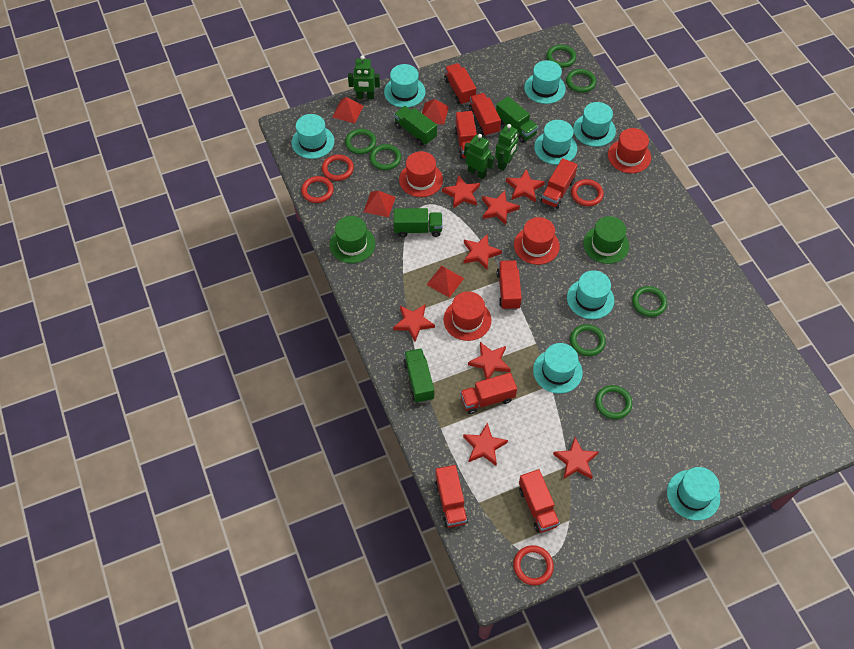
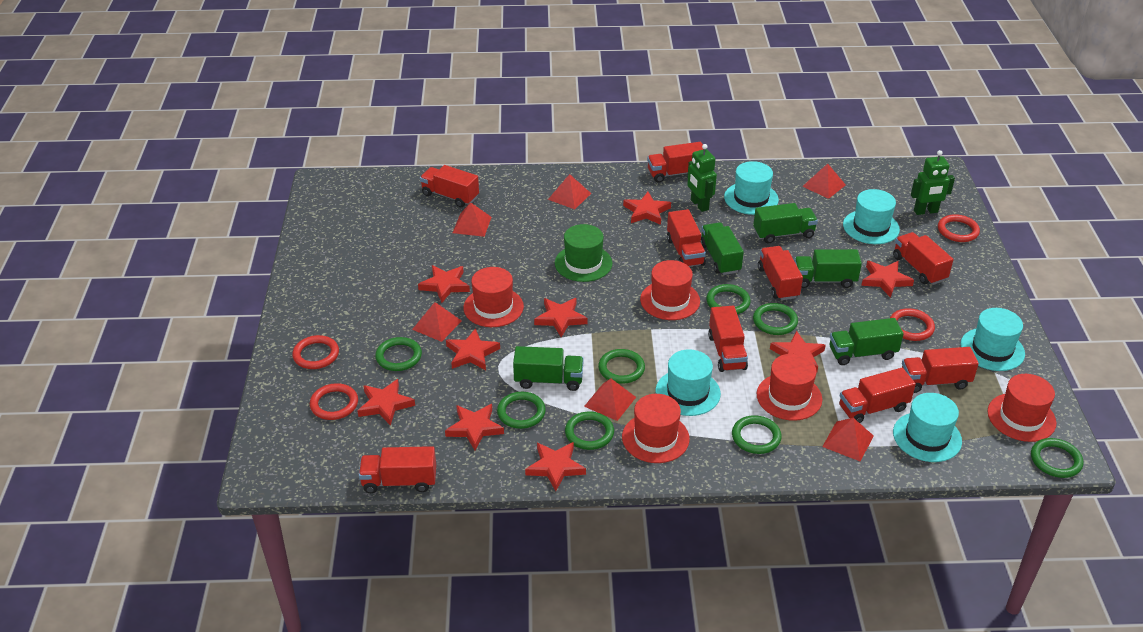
green hat: 2 -> 1
green ring: 7 -> 8
green robot: 3 -> 2
green truck: 4 -> 5
red hat: 4 -> 5
red pyramid: 4 -> 6
red star: 8 -> 9
red truck: 8 -> 9
turquoise hat: 8 -> 5

